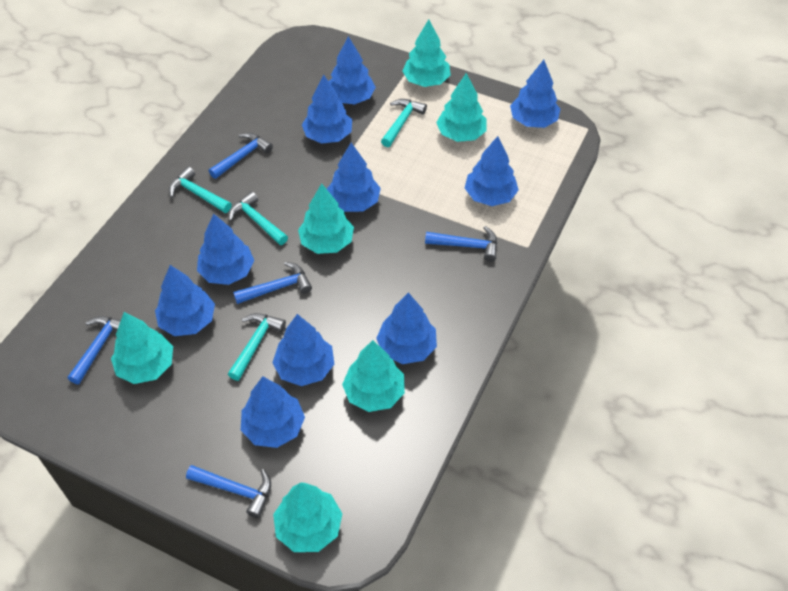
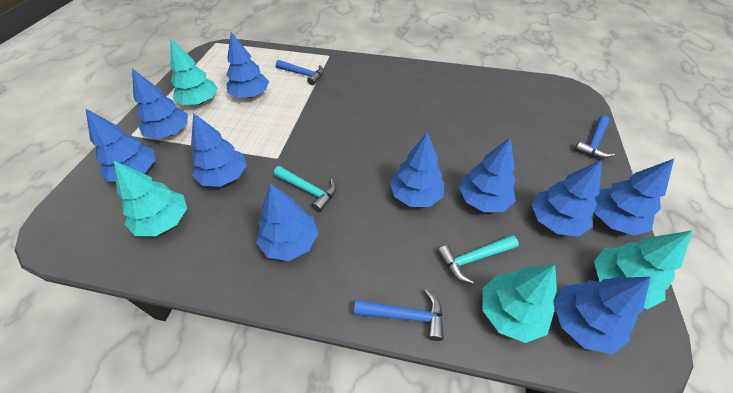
blue hammer: 5 -> 3
turquoise hammer: 4 -> 2
turquoise tree: 6 -> 4

